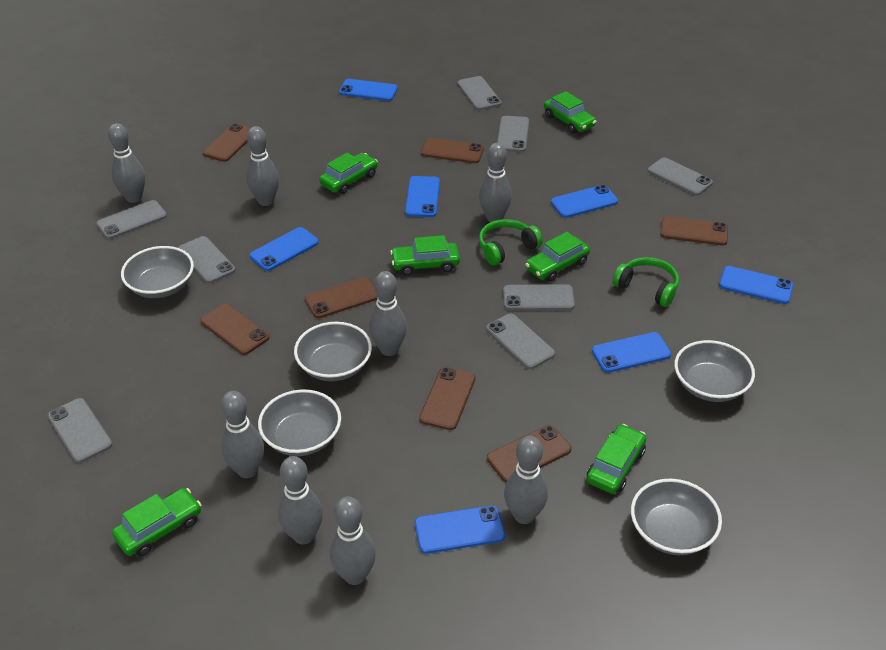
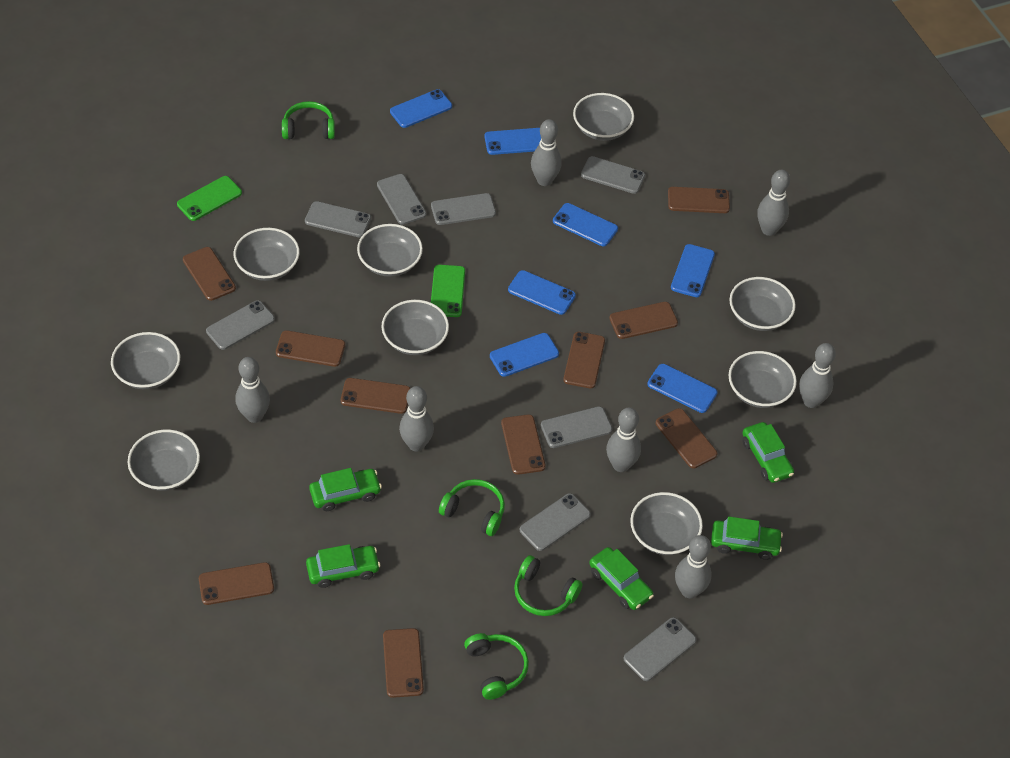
brown phone: 7 -> 10
green car: 6 -> 5
green headphones: 2 -> 4
green phone: 0 -> 2
grey bowl: 5 -> 9
grey bowling pin: 8 -> 7

